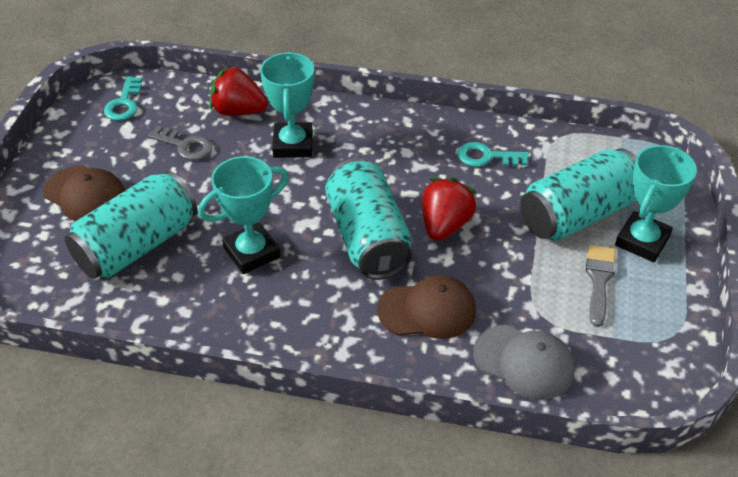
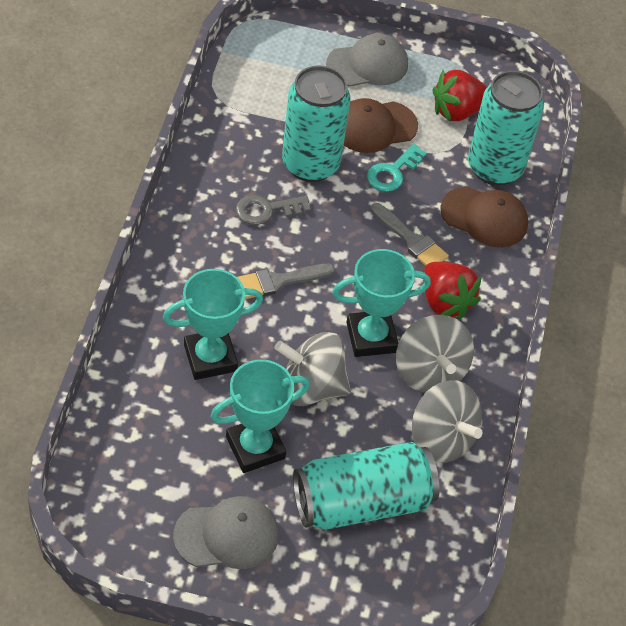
grey brush: 1 -> 2
grey cap: 1 -> 2
grey spinning top: 0 -> 3
turquoise key: 2 -> 1

